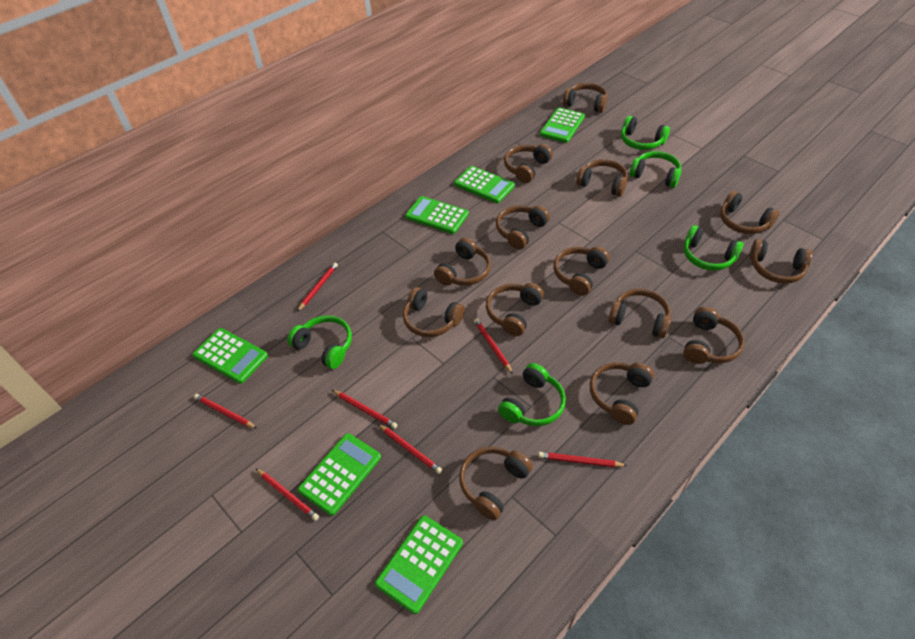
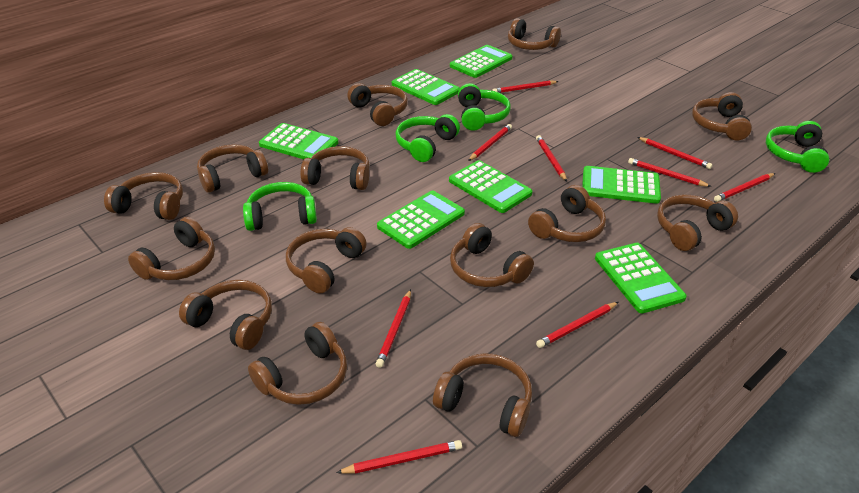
green calculator: 6 -> 7
green headphones: 5 -> 4
red pencil: 7 -> 9

